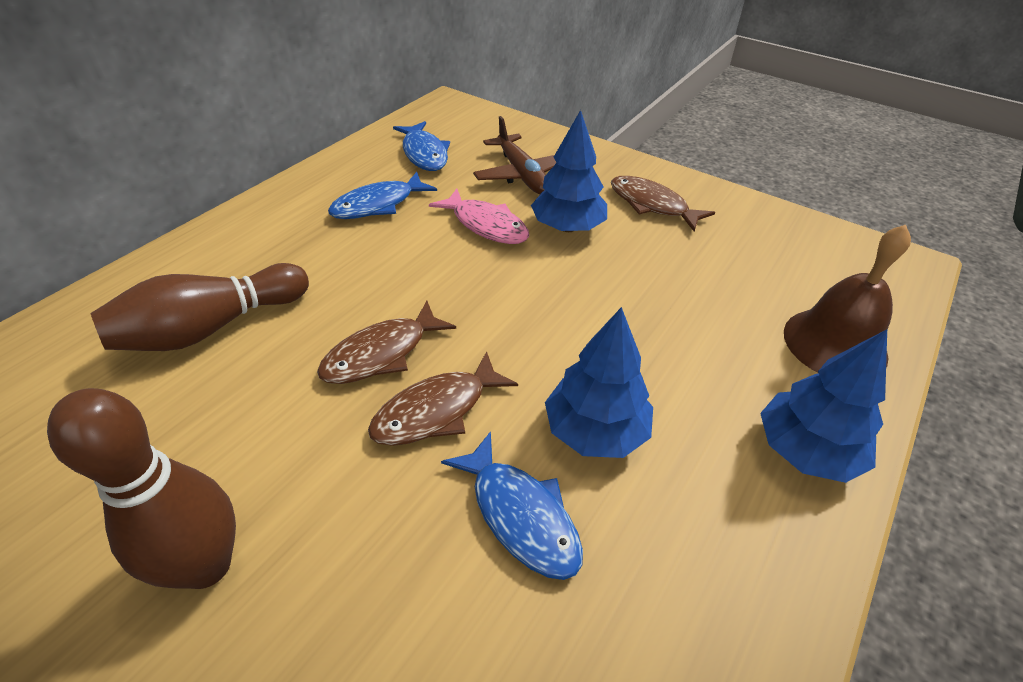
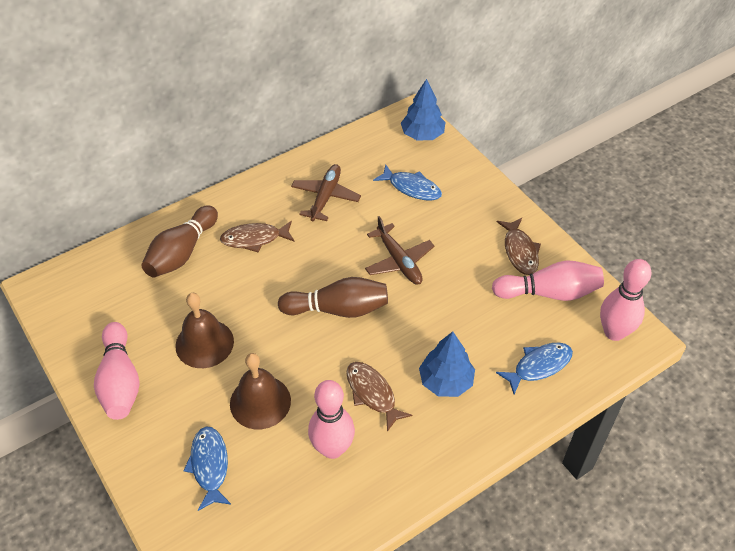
blue tree: 3 -> 2
brown bell: 1 -> 2
brown plane: 1 -> 2
pink bowling pin: 0 -> 4
pink fish: 1 -> 0

